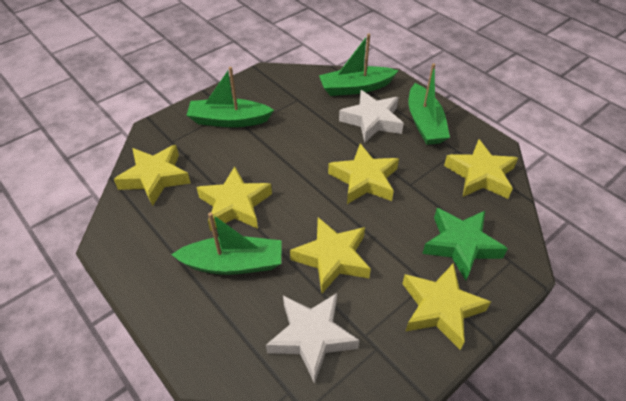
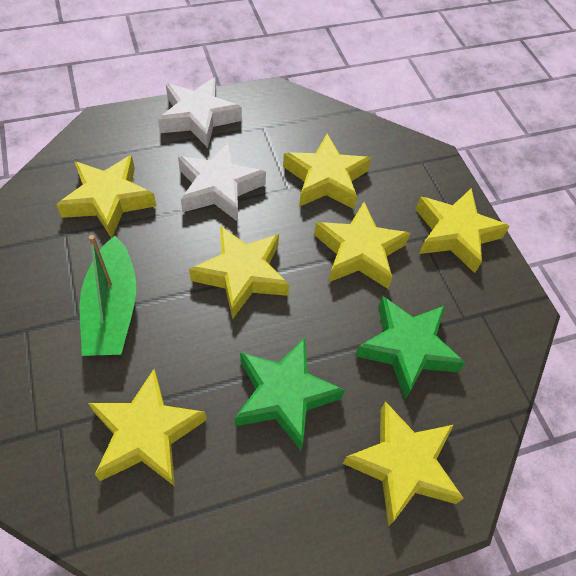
green boat: 4 -> 1
green star: 1 -> 2
yellow star: 6 -> 7

